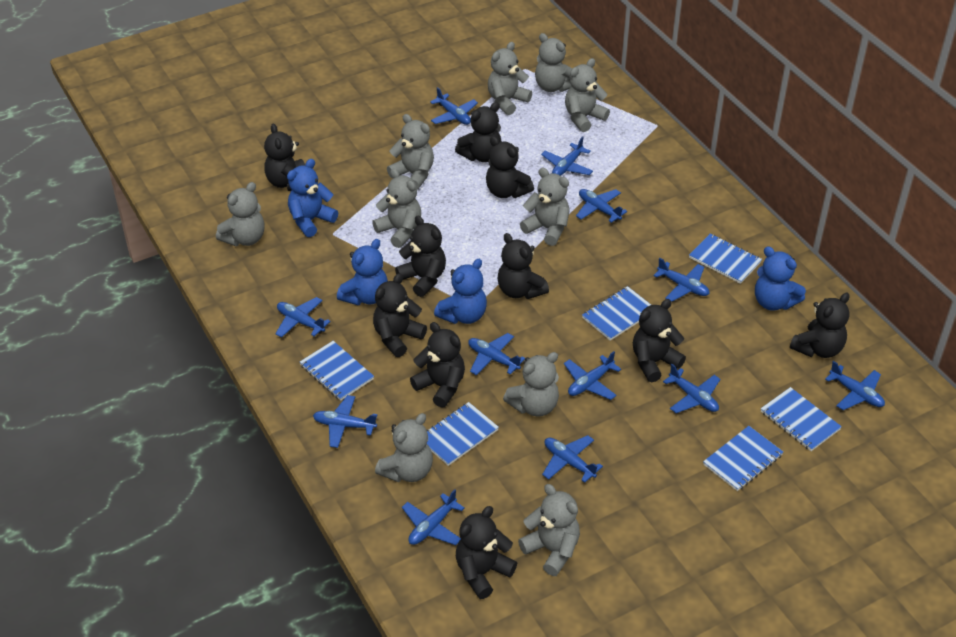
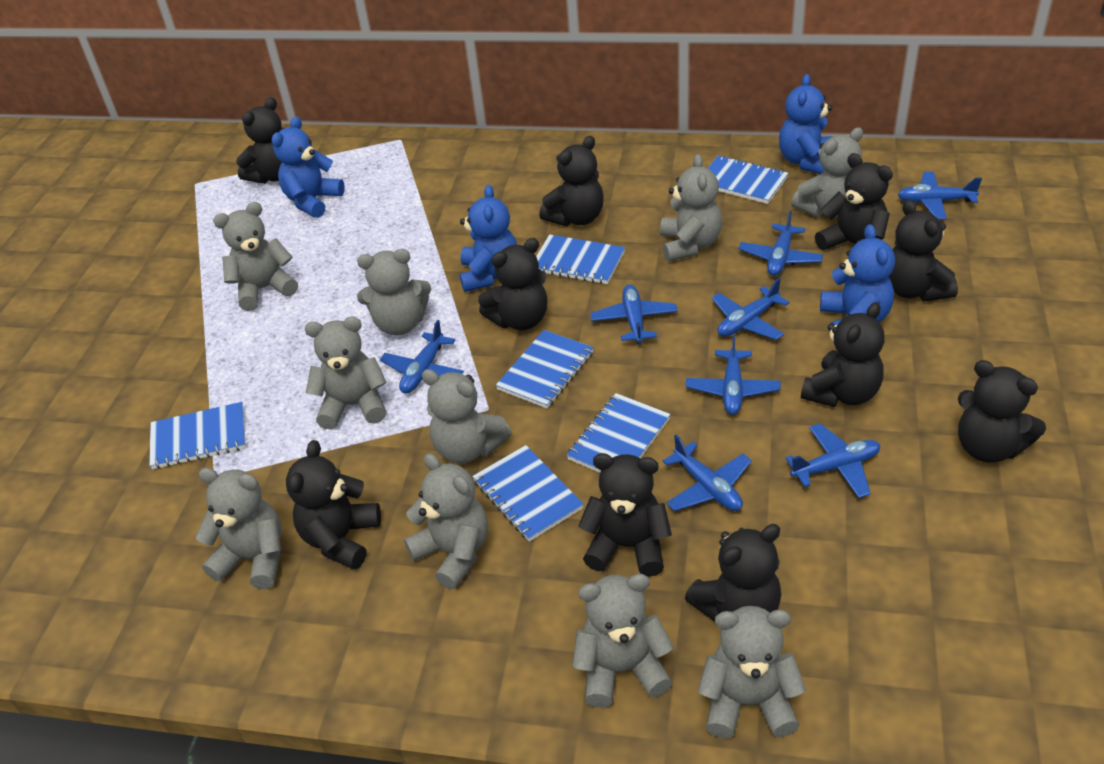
blue plane: 12 -> 8

